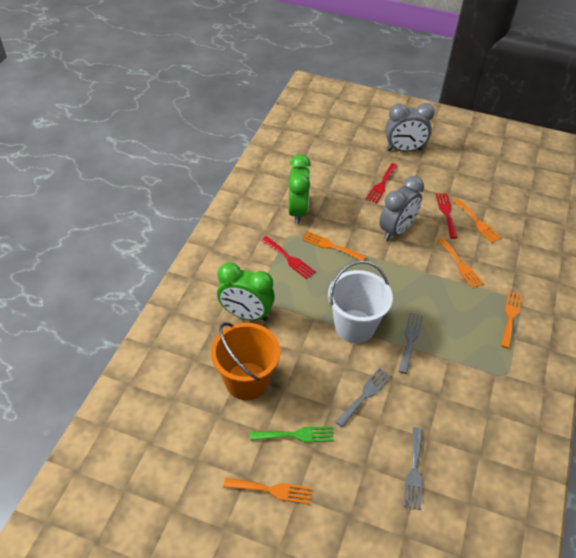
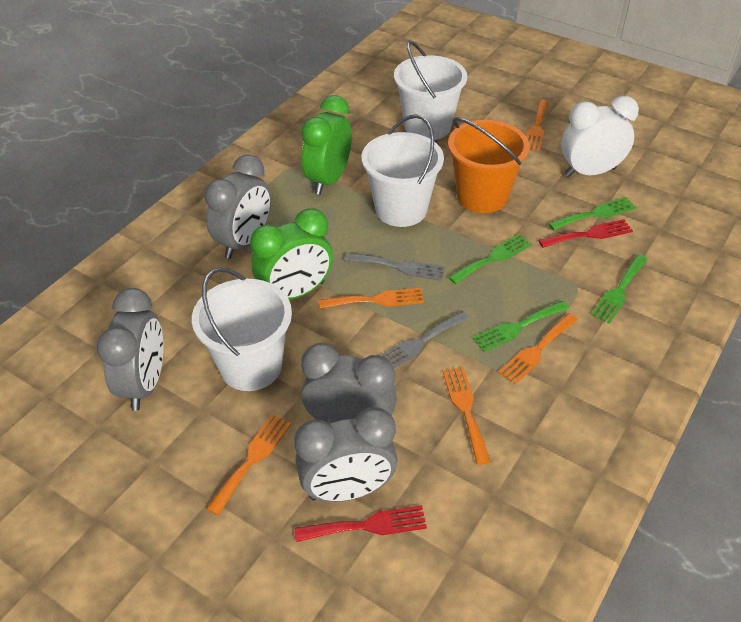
green fork: 1 -> 4
grey clock: 2 -> 4
grey fork: 3 -> 2
red fork: 3 -> 2
white bucket: 1 -> 3
white clock: 0 -> 1

